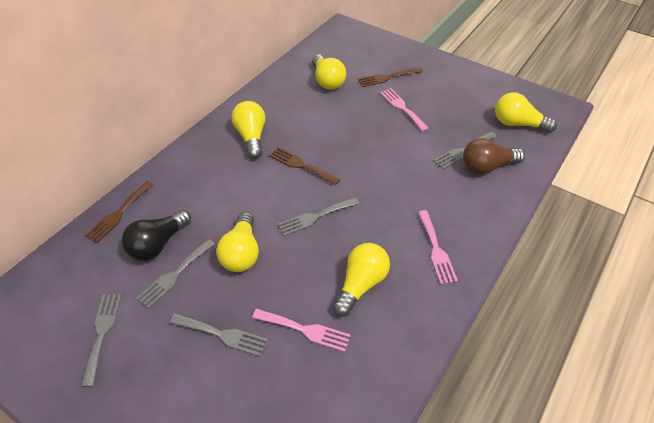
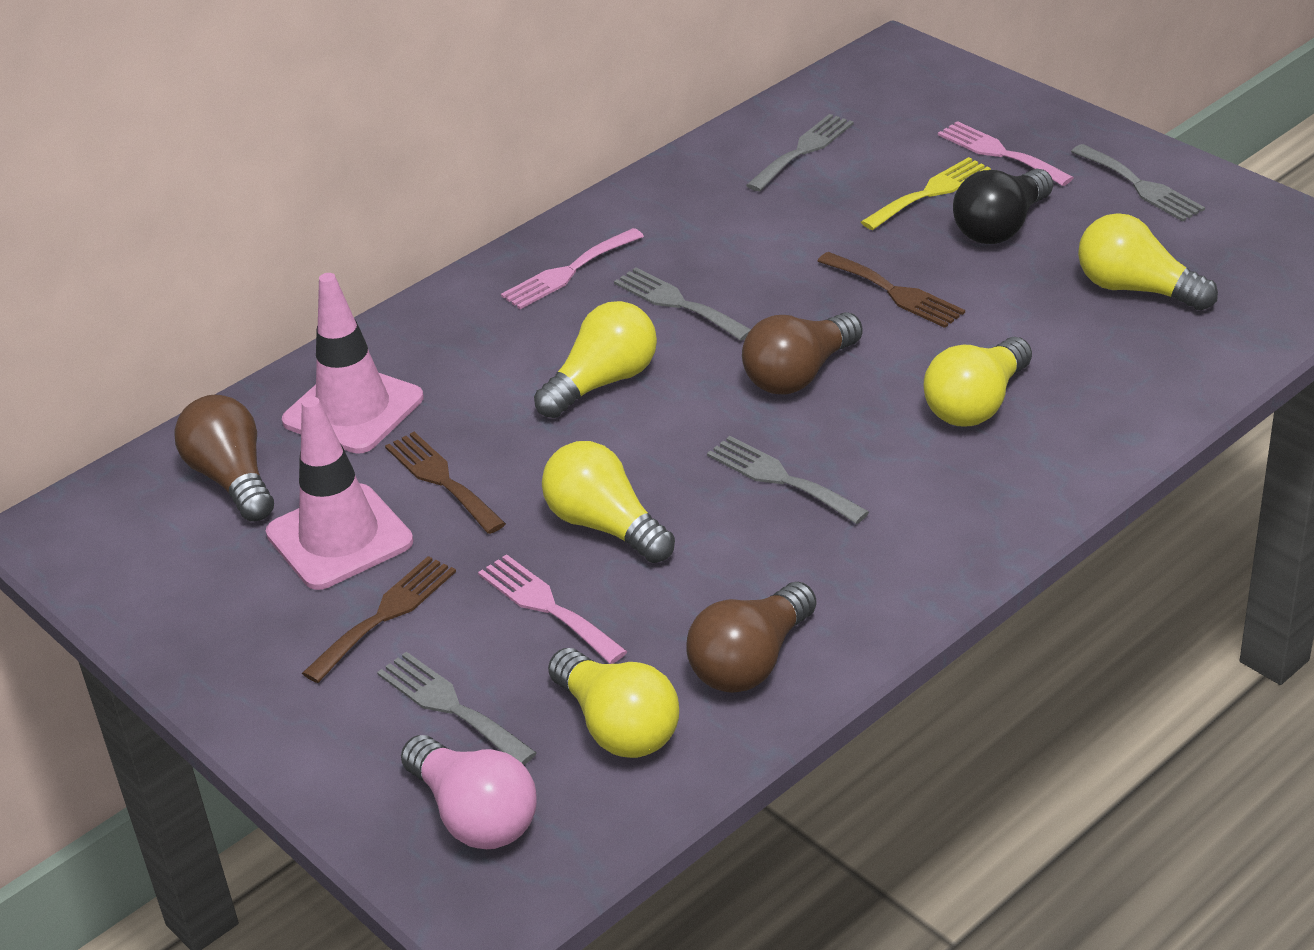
brown light bulb: 1 -> 3
pink light bulb: 0 -> 1
pink traffic cone: 0 -> 2
yellow fork: 0 -> 1

